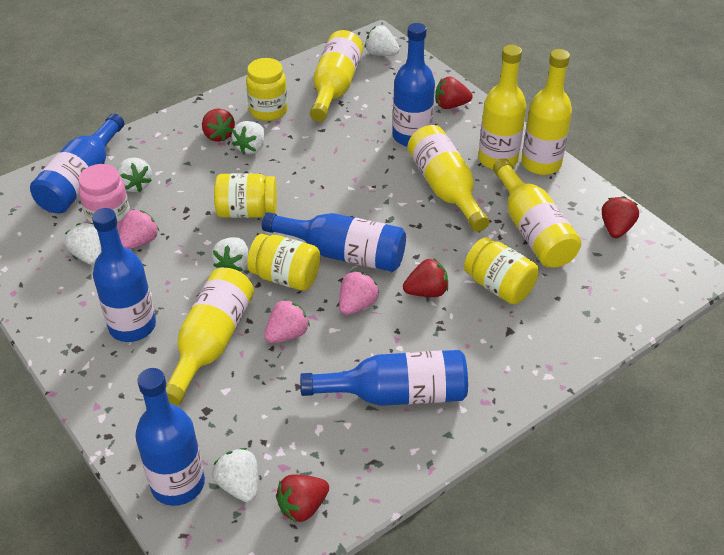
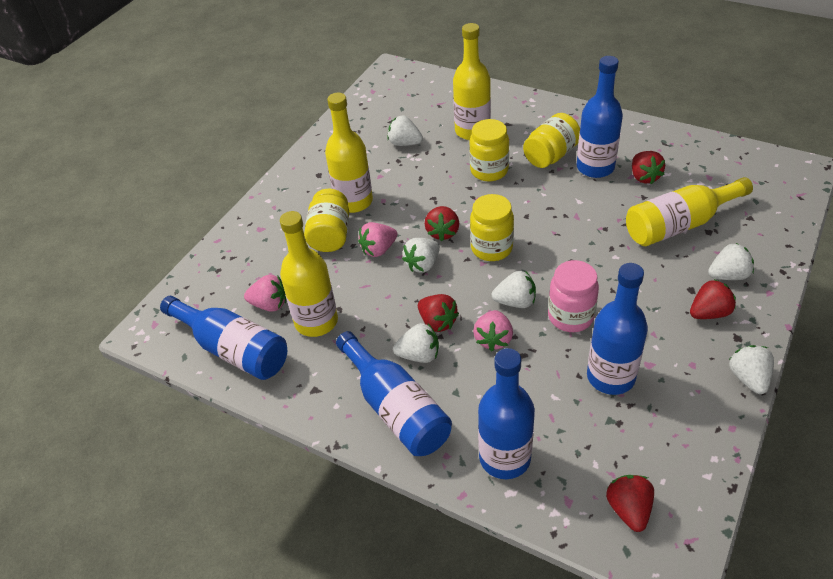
blue bottle: 6 -> 5
yellow bottle: 6 -> 4

